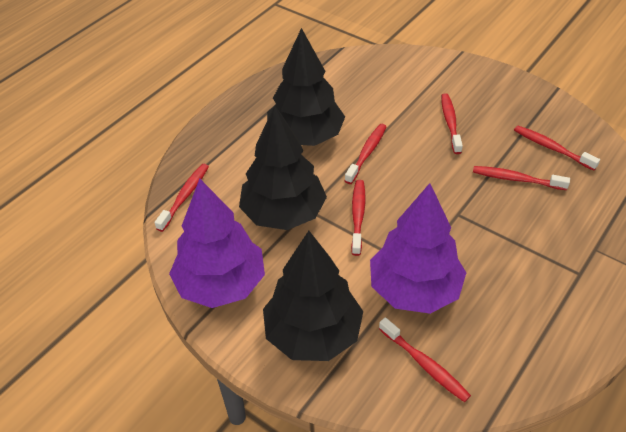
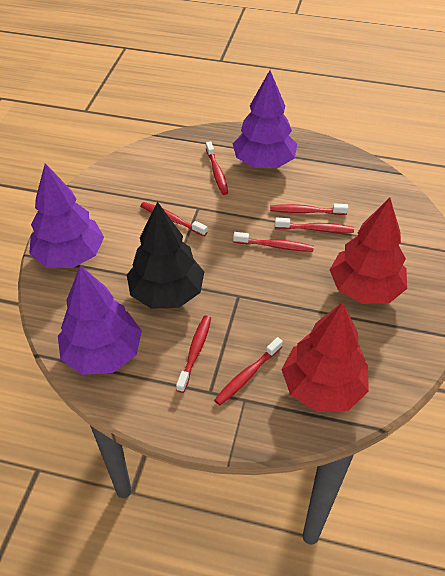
black tree: 3 -> 1
purple tree: 2 -> 3
red tree: 0 -> 2

